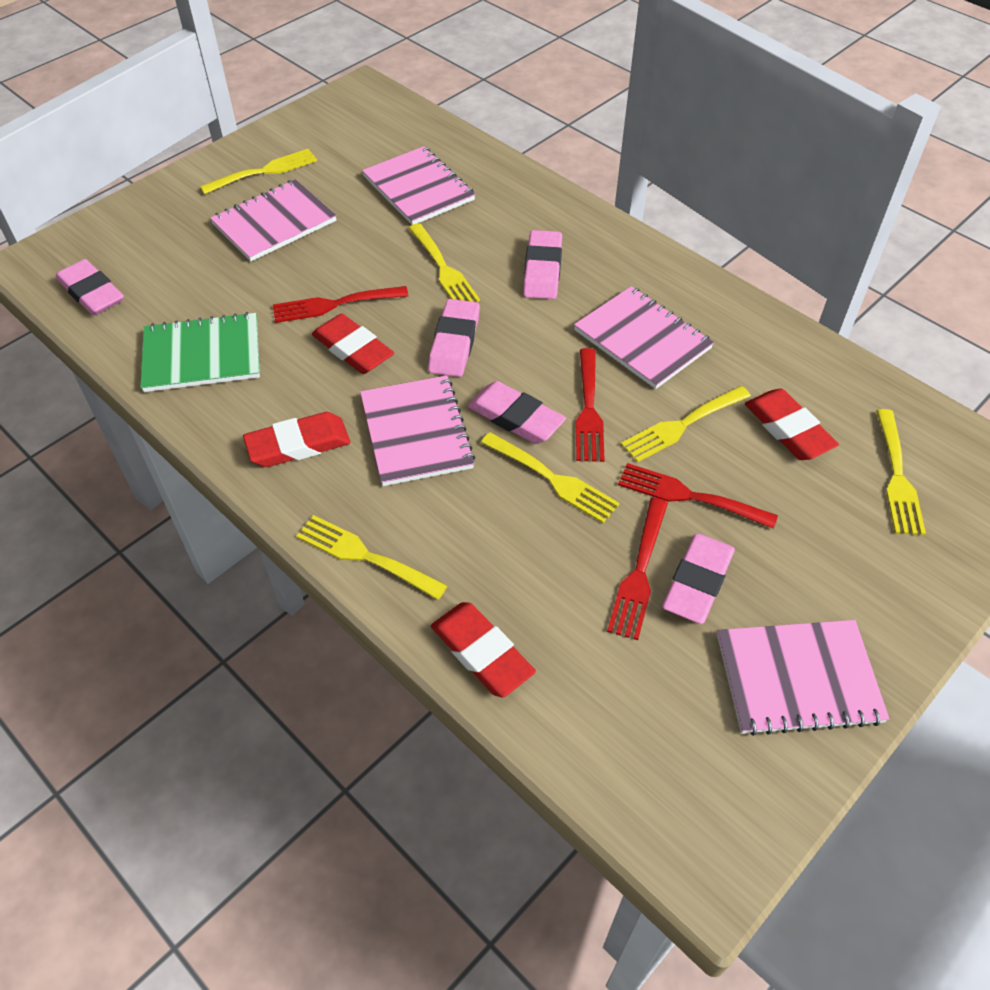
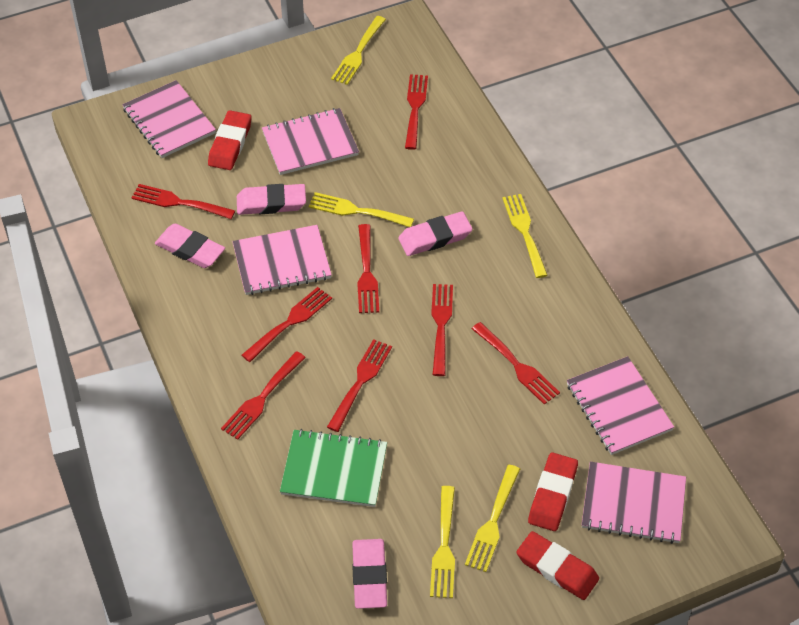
pink eraser: 5 -> 4
red eraser: 4 -> 3
red fork: 4 -> 8
yellow fork: 6 -> 5

